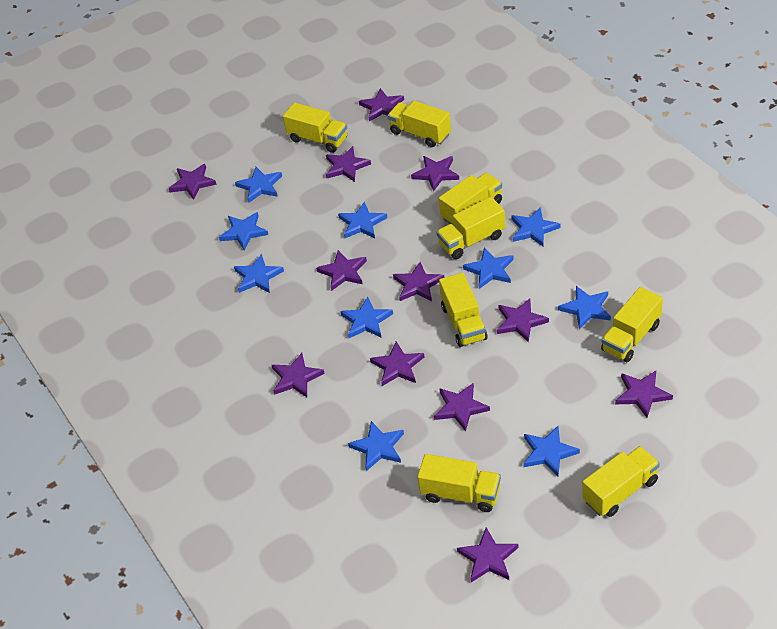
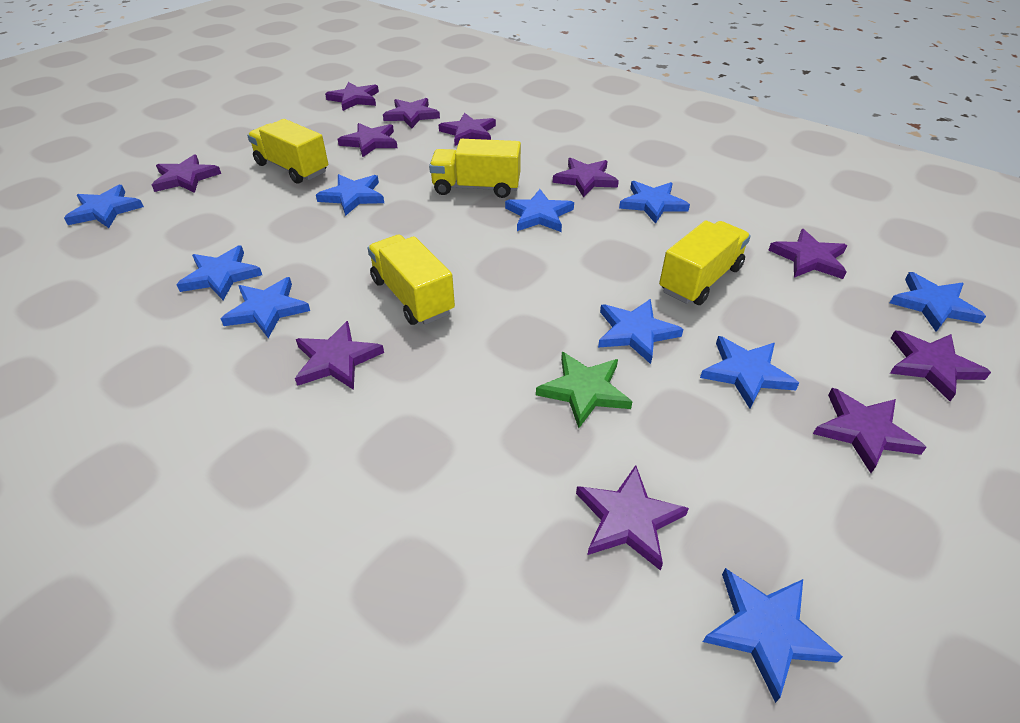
green star: 0 -> 1
purple star: 12 -> 11
yellow truck: 8 -> 4

